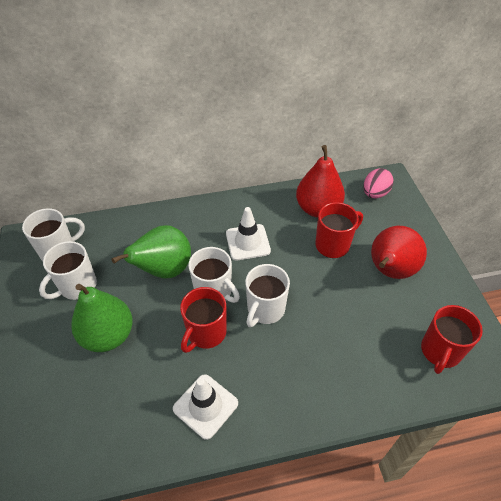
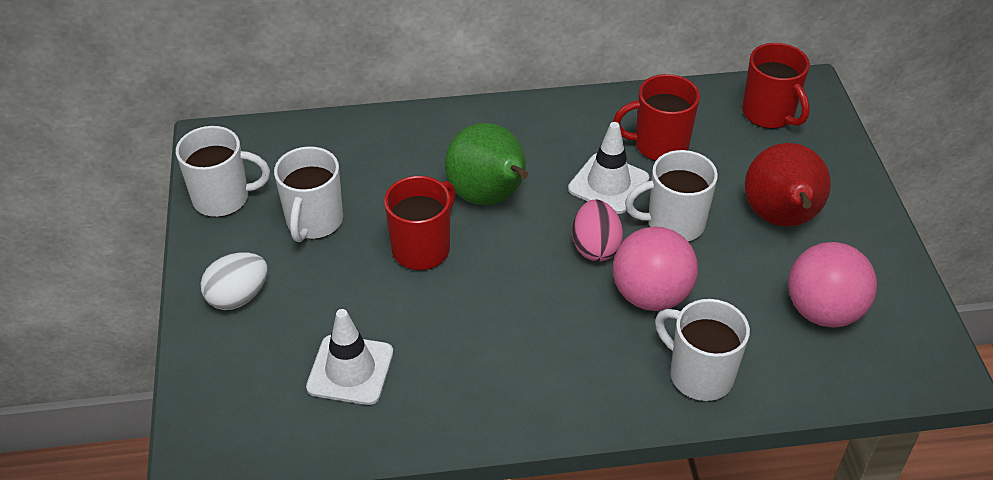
green pear: 2 -> 1
pink ball: 0 -> 2
red pear: 2 -> 1
white egg: 0 -> 1

